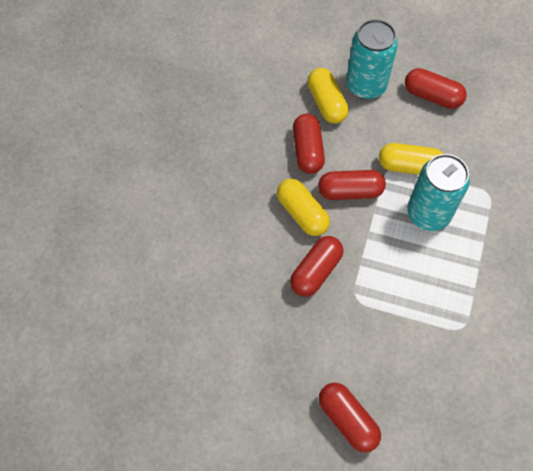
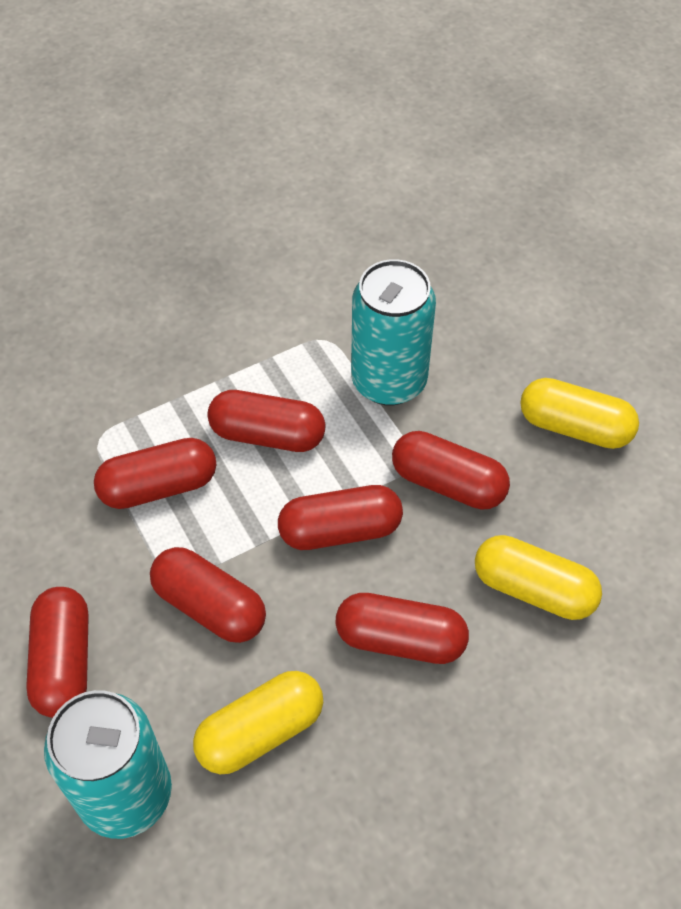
red capsule: 5 -> 7

